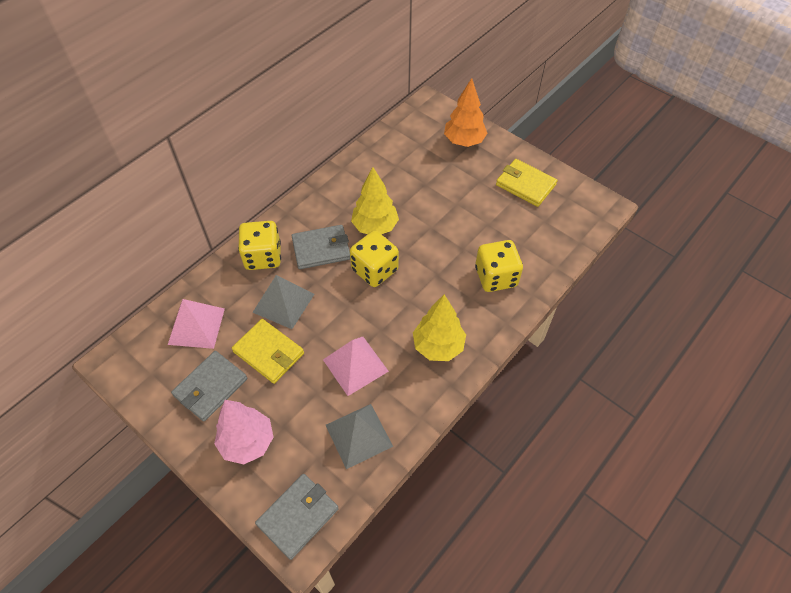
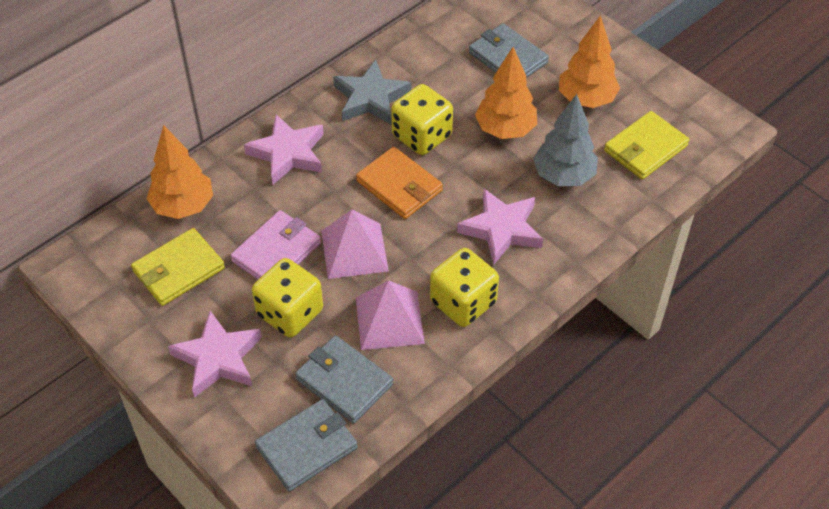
grey pyramid: 2 -> 0
grey star: 0 -> 1
grey tree: 0 -> 1
orange tree: 1 -> 3
orange wallet: 0 -> 1
pink star: 0 -> 3
pink tree: 1 -> 0
pink wallet: 0 -> 1
yellow tree: 2 -> 0

